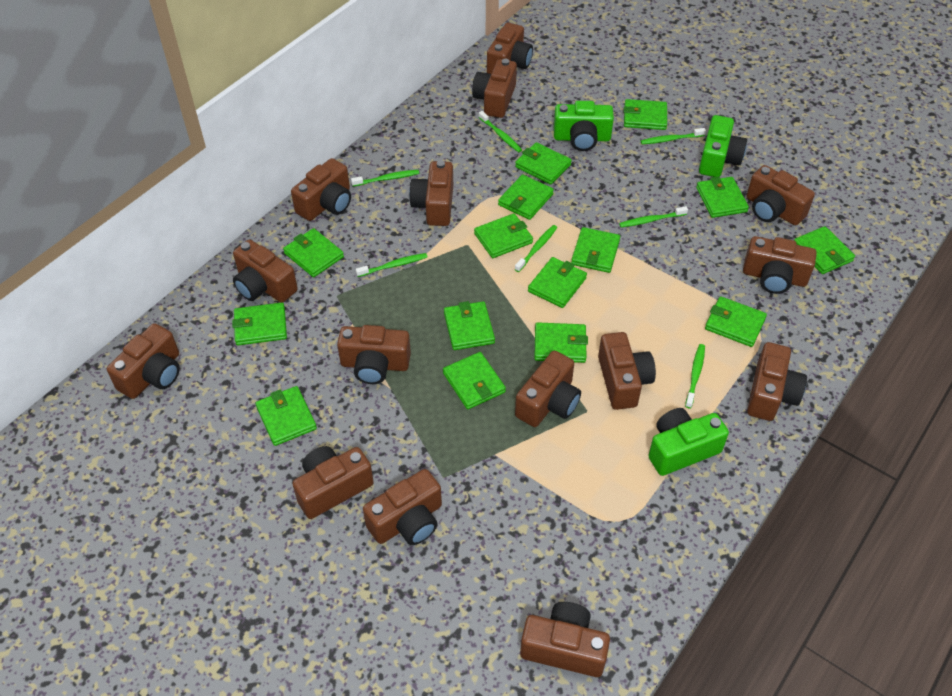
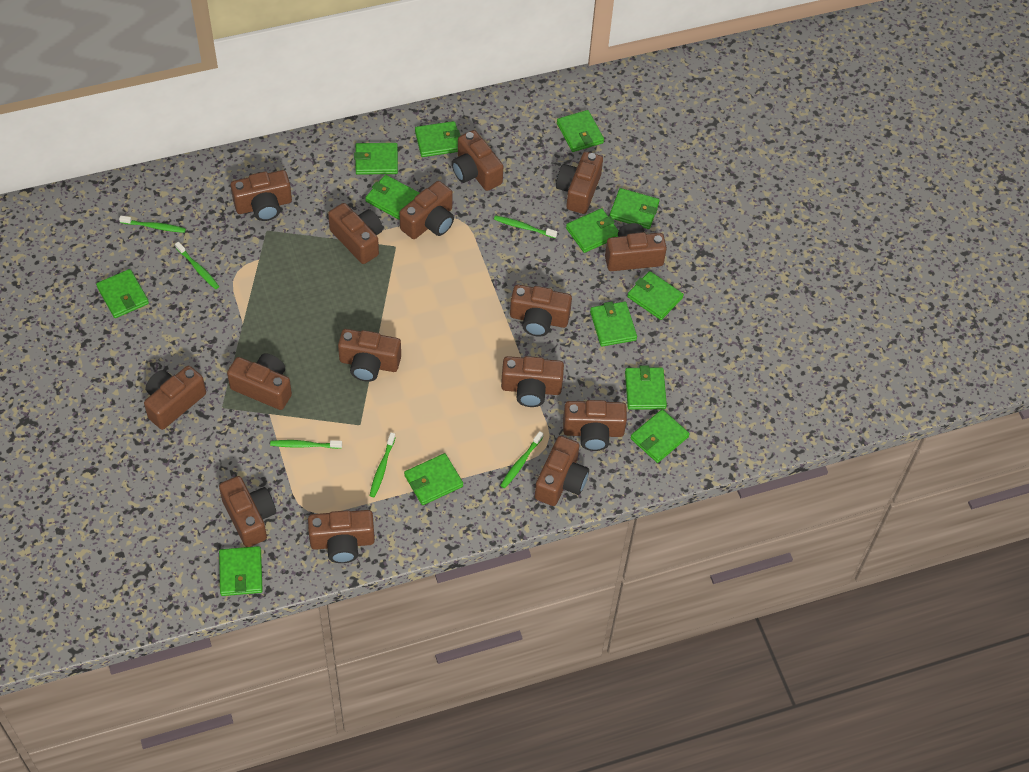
green camera: 3 -> 0
green toothbrush: 7 -> 6
green wallet: 15 -> 13

